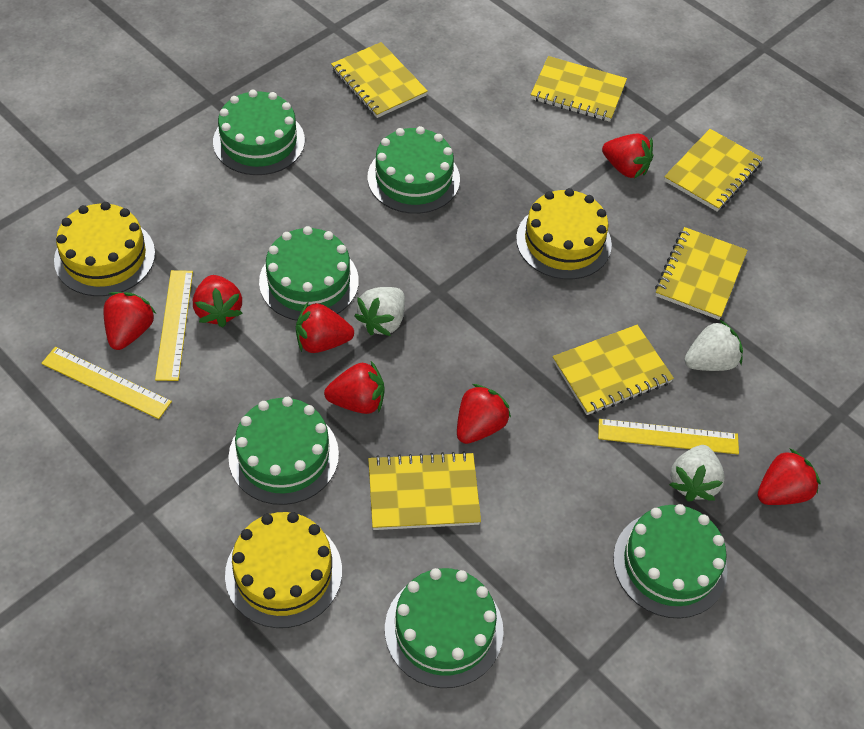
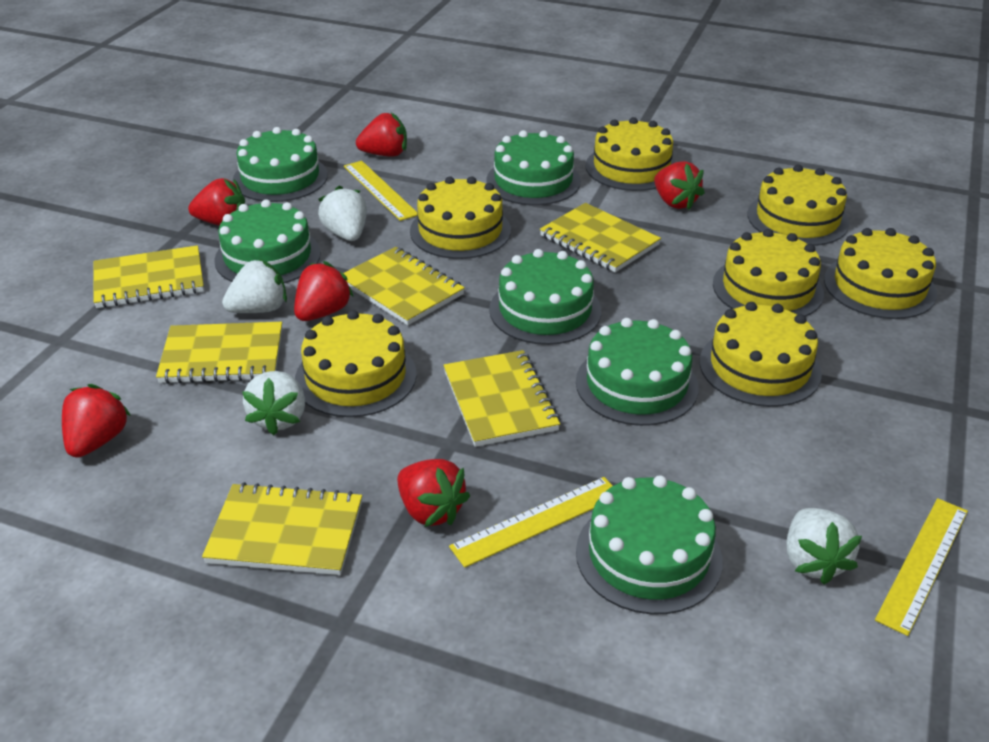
red strawberry: 7 -> 6
white strawberry: 3 -> 4
yellow cake: 3 -> 7

